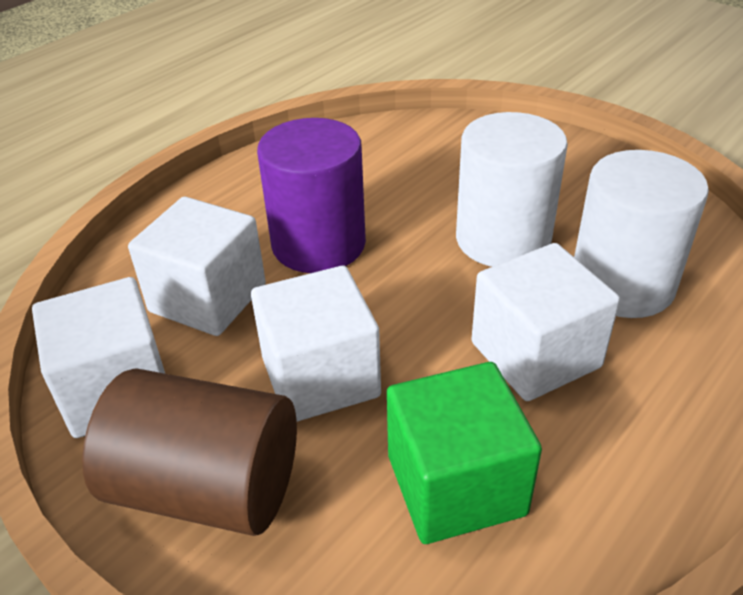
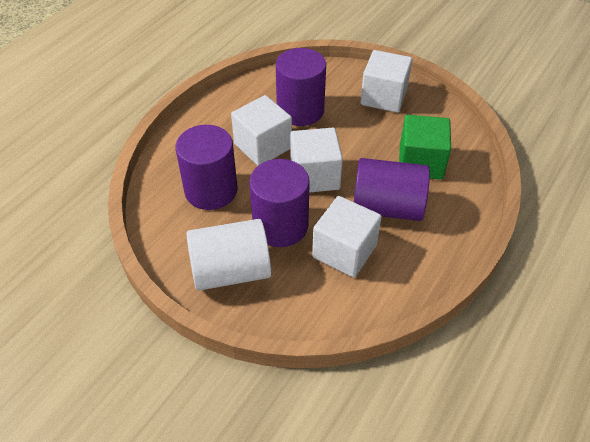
brown cylinder: 1 -> 0
purple cylinder: 1 -> 4
white cylinder: 2 -> 1

